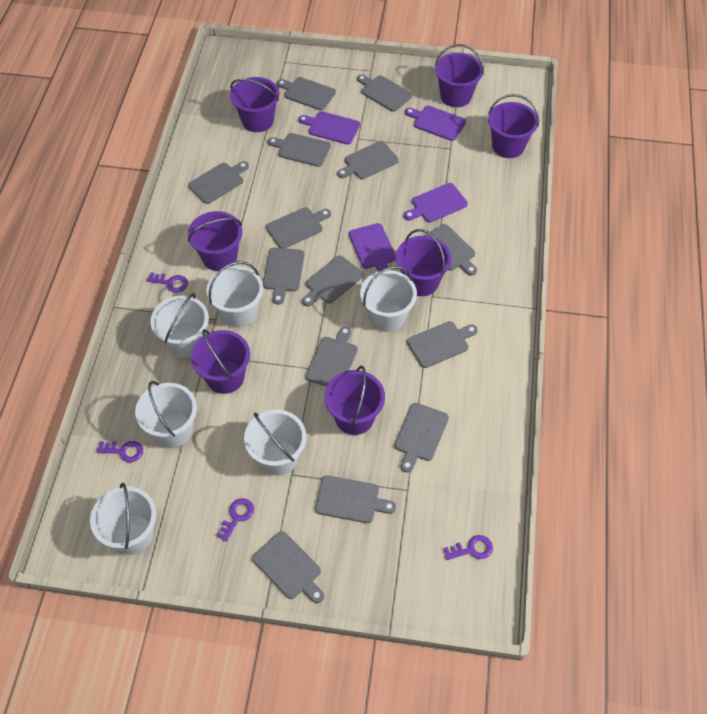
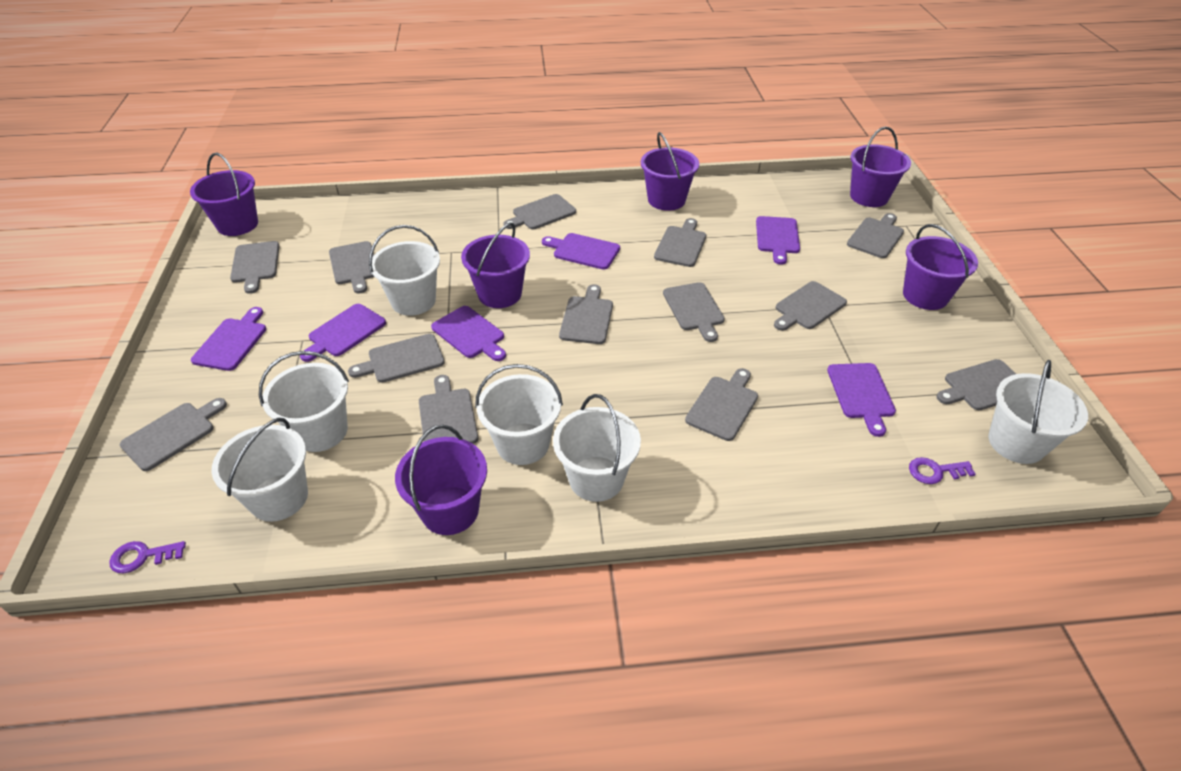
grey cutting board: 14 -> 13
purple bucket: 7 -> 6
purple cutting board: 4 -> 6
purple key: 4 -> 2

